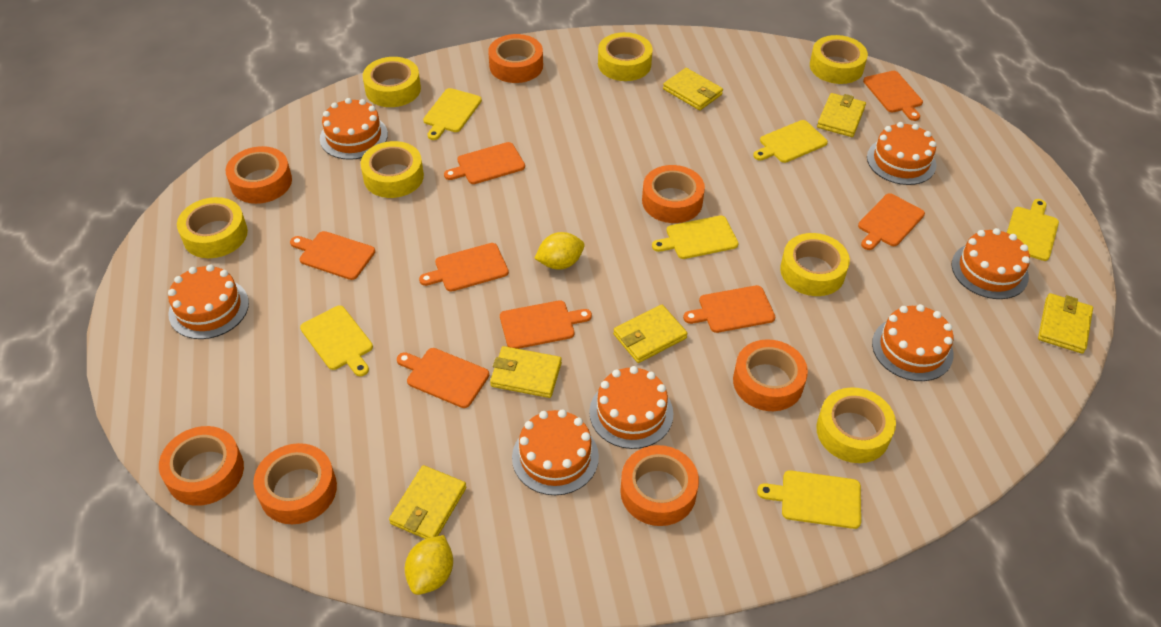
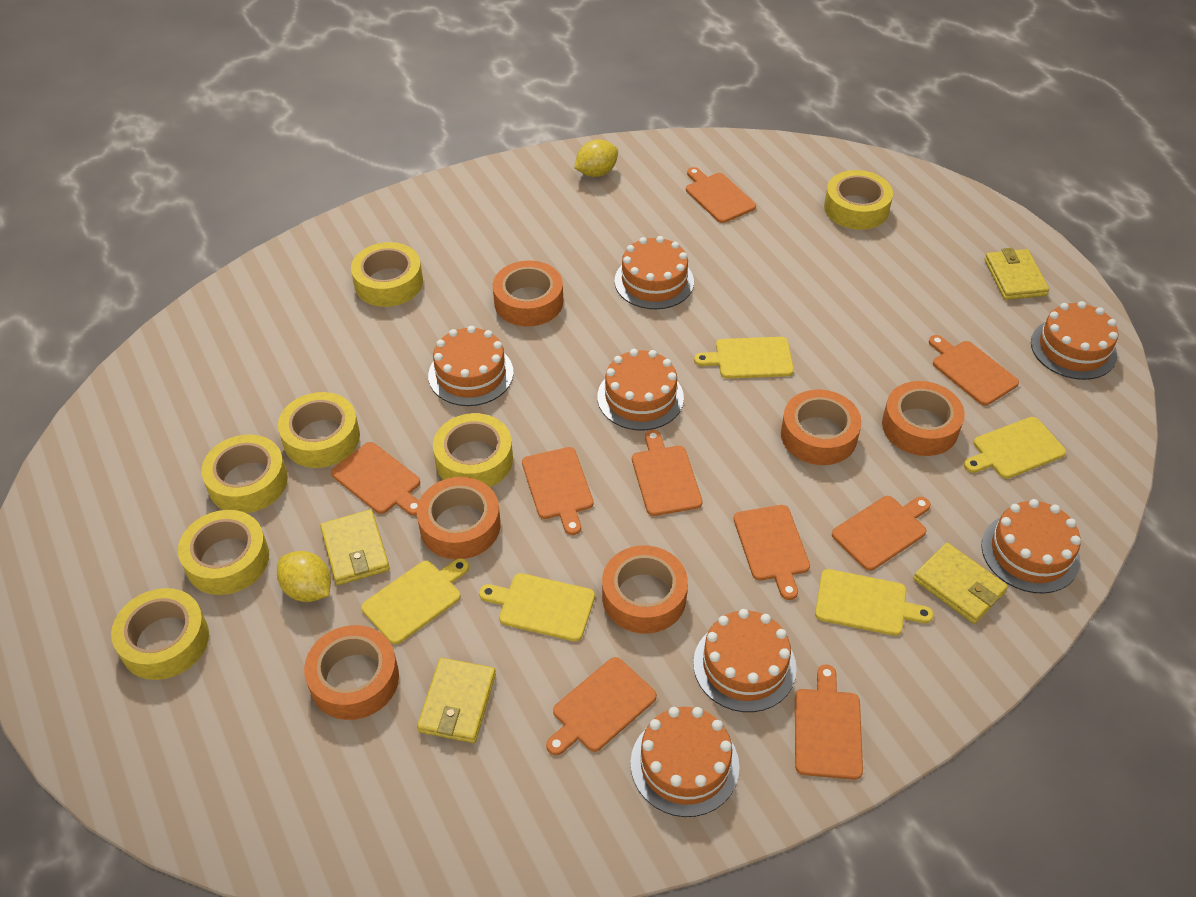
orange cutting board: 8 -> 9
orange tape: 7 -> 6
yellow cutting board: 6 -> 5
yellow wallet: 6 -> 4

